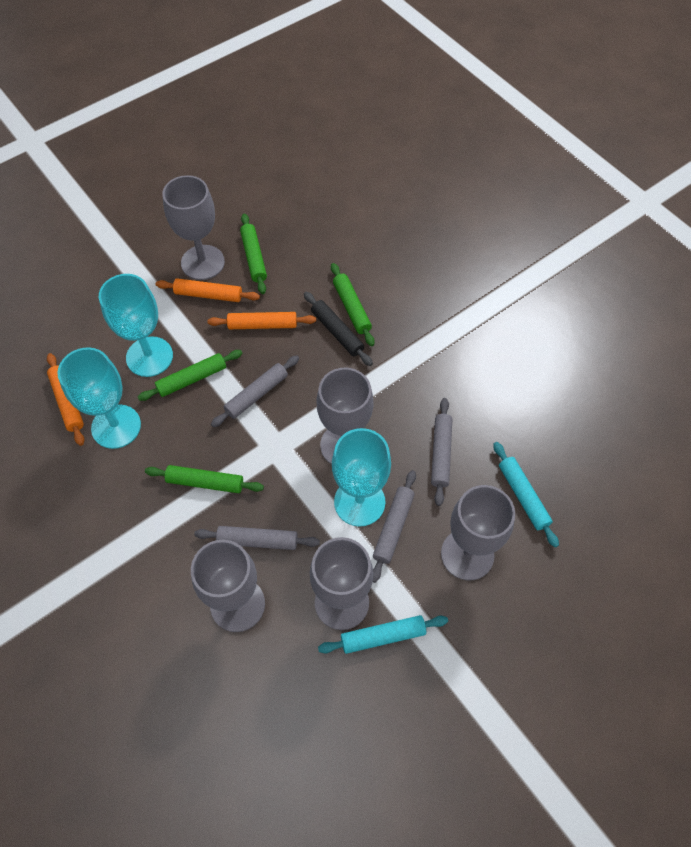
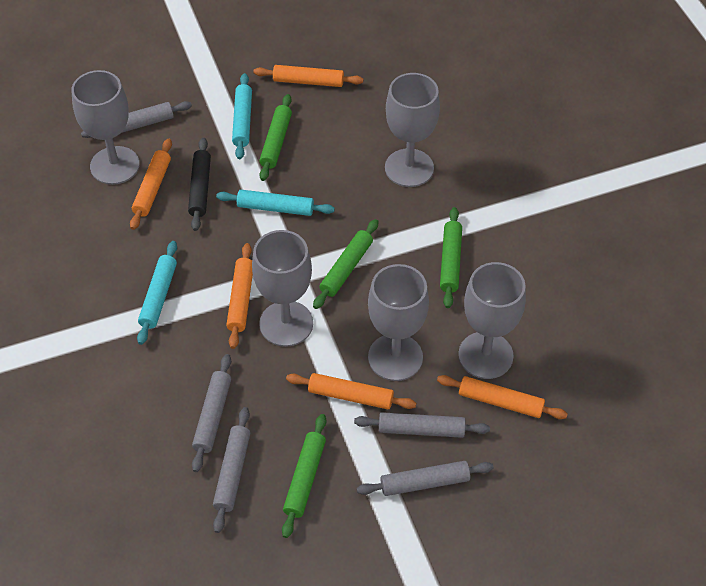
grey rolling pin: 4 -> 5
orange rolling pin: 3 -> 5
turquoise goblet: 3 -> 0
turquoise rolling pin: 2 -> 3

